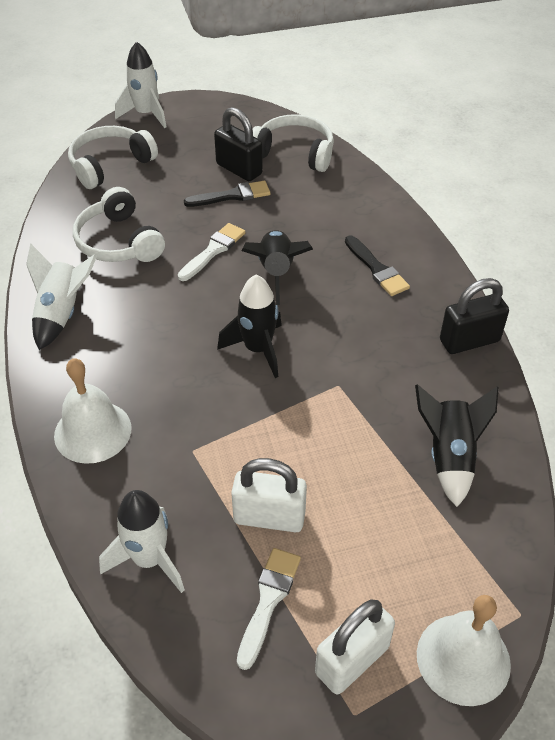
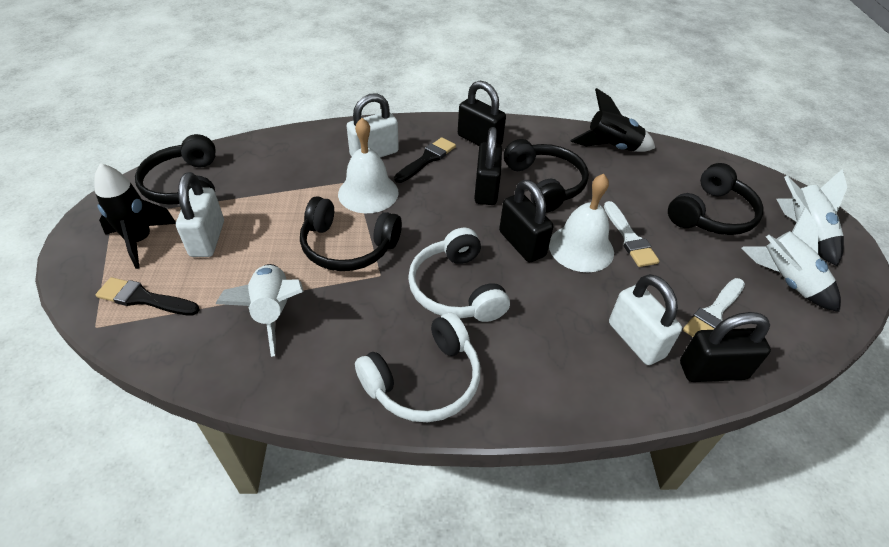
black headphones: 0 -> 4
black padlock: 2 -> 4
black rocket: 3 -> 2
white headphones: 3 -> 2
white padlock: 2 -> 3

